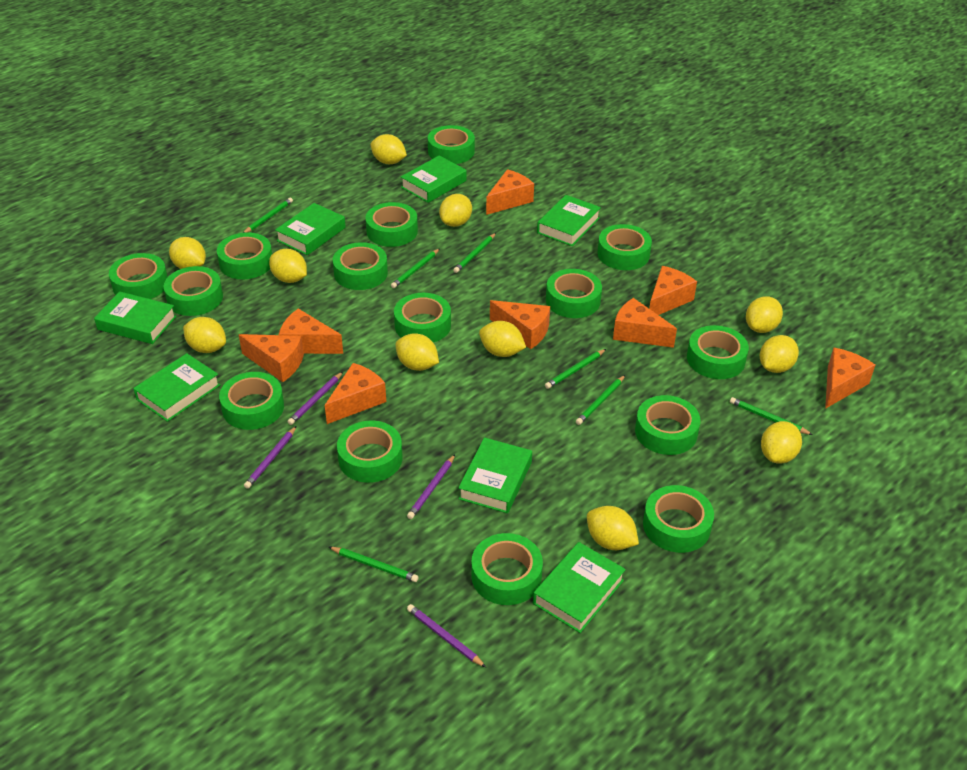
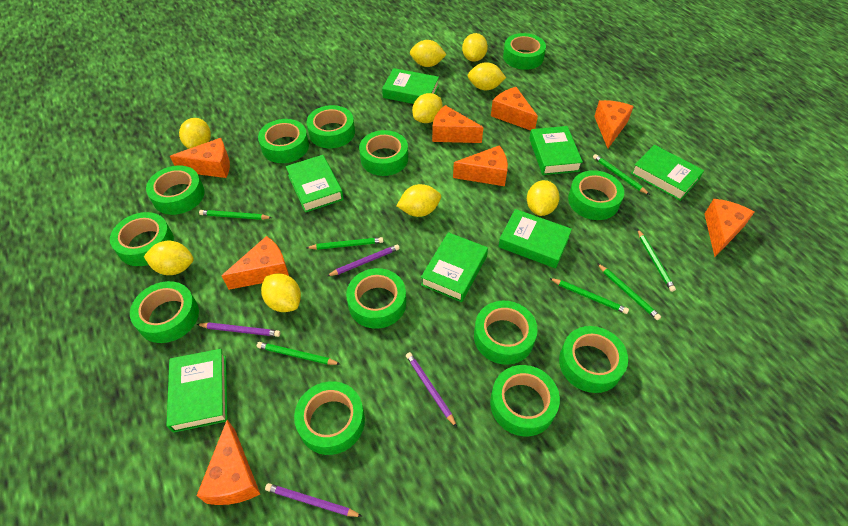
green tape: 15 -> 13
yellow lemon: 11 -> 9

